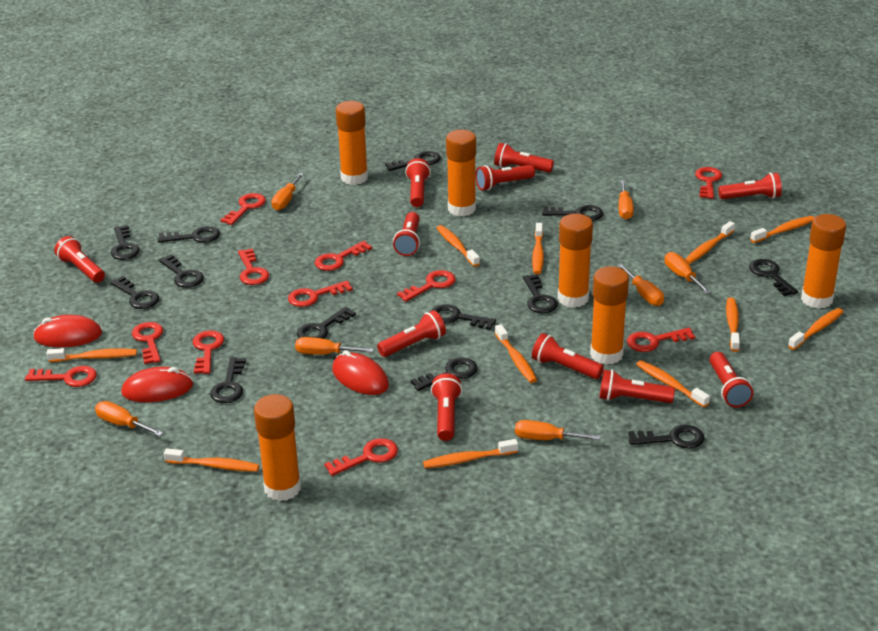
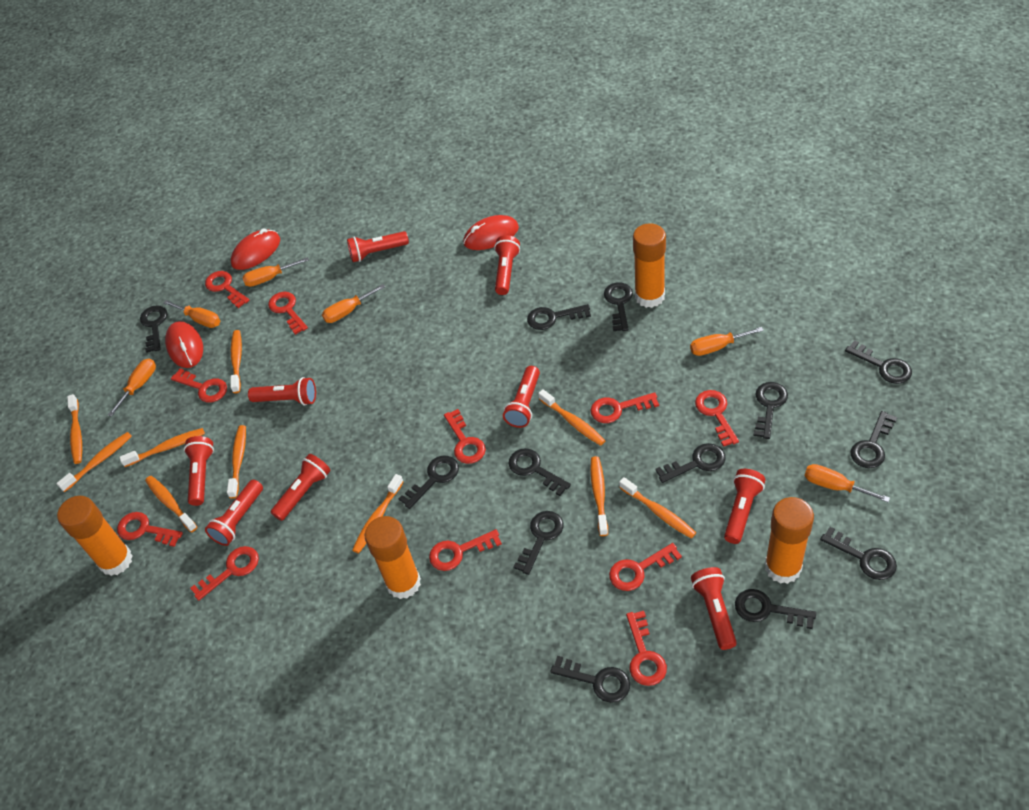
orange glue stick: 6 -> 4
orange screwdriver: 7 -> 6
orange toothbrush: 11 -> 10
red flashlight: 11 -> 9

